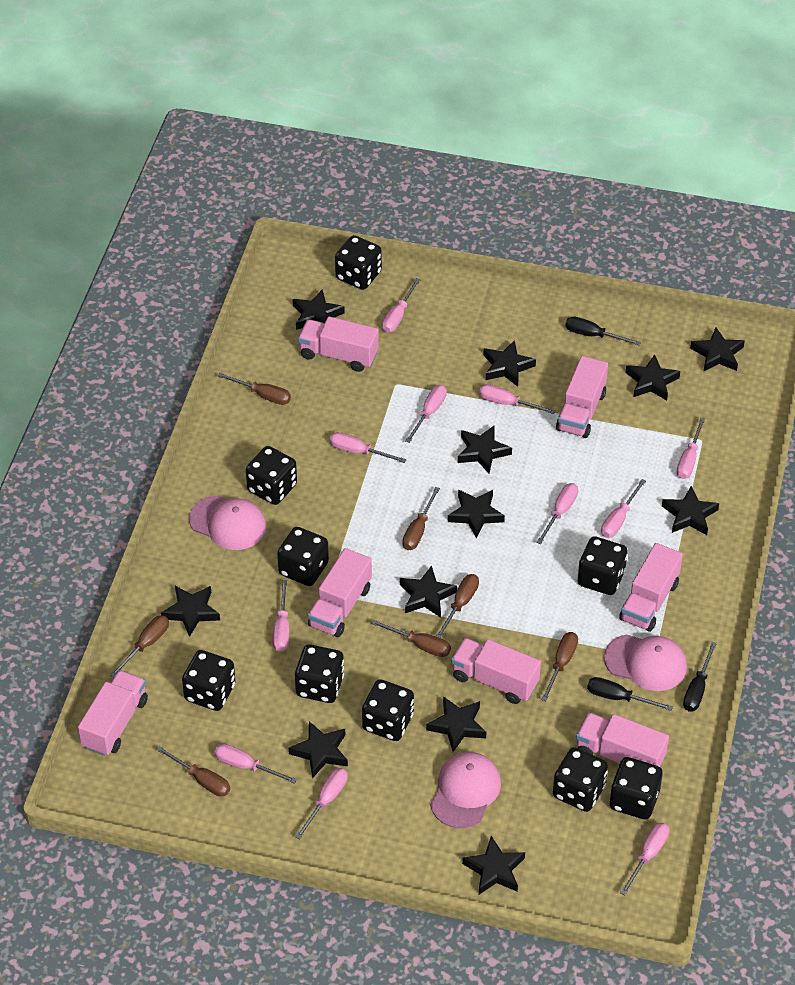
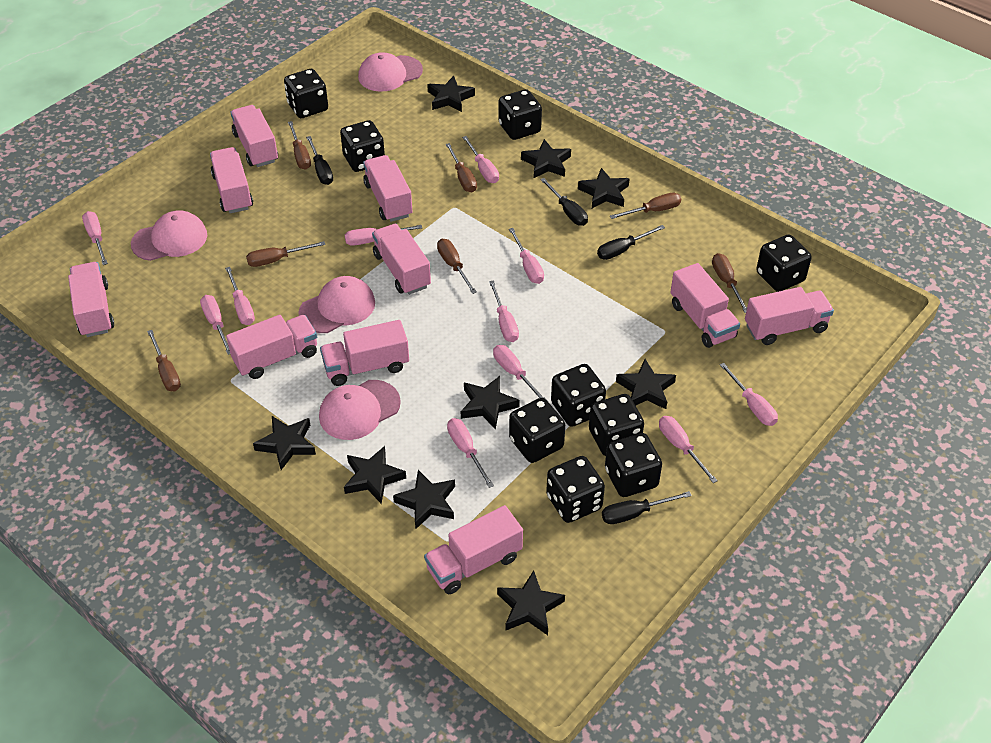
black screwdriver: 3 -> 4
black star: 12 -> 9
pink cap: 3 -> 4
pink truck: 7 -> 10

